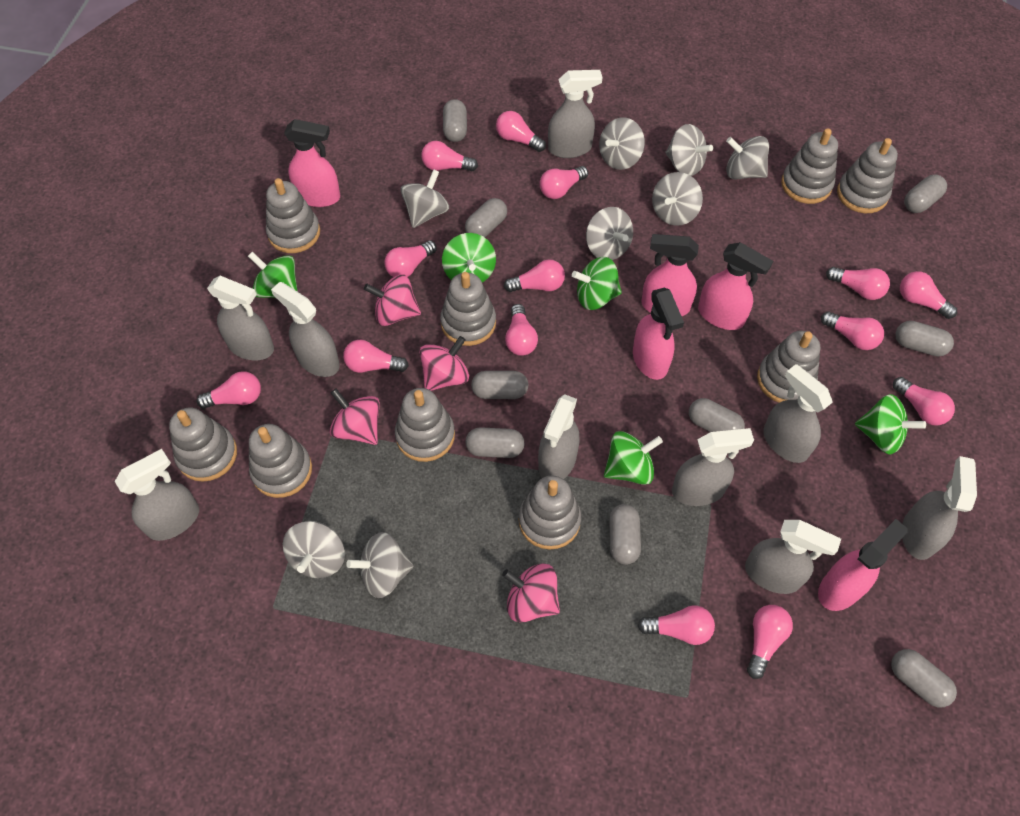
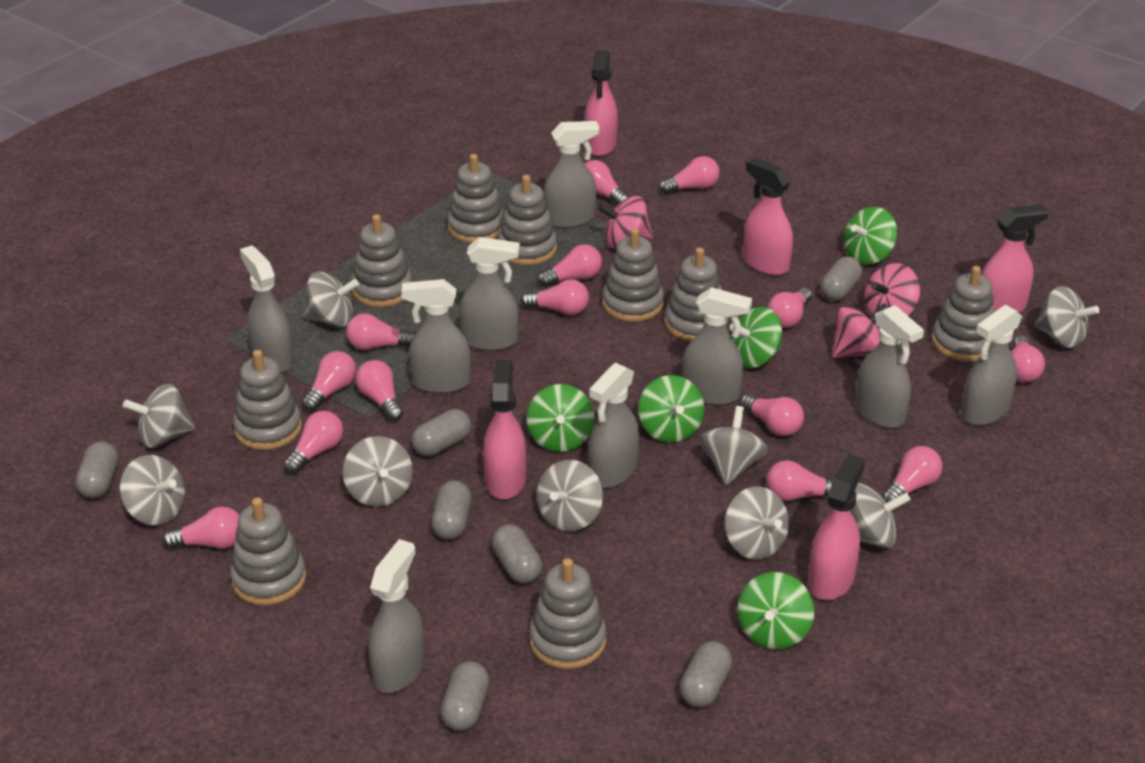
grey capsule: 9 -> 7
grey spinning top: 8 -> 9
pink spinning top: 4 -> 3

